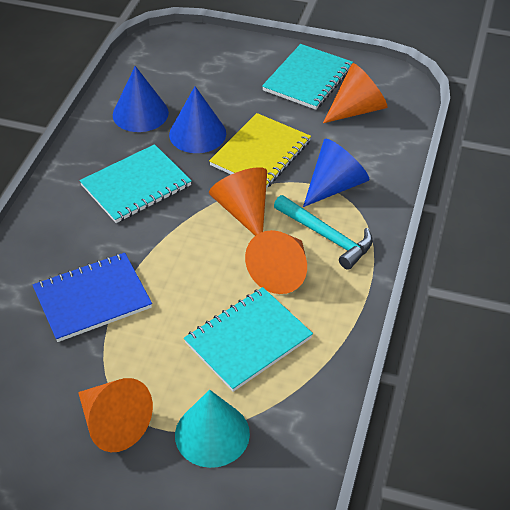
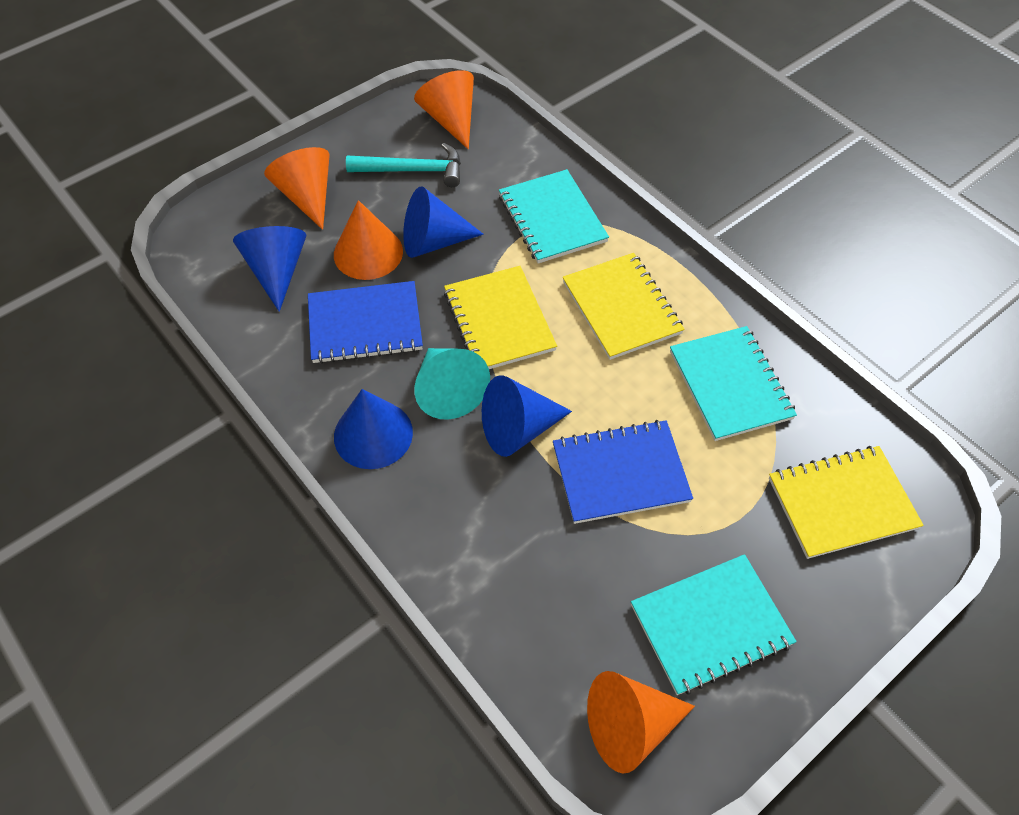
blue cone: 3 -> 4
blue notebook: 1 -> 2
yellow notebook: 1 -> 3

